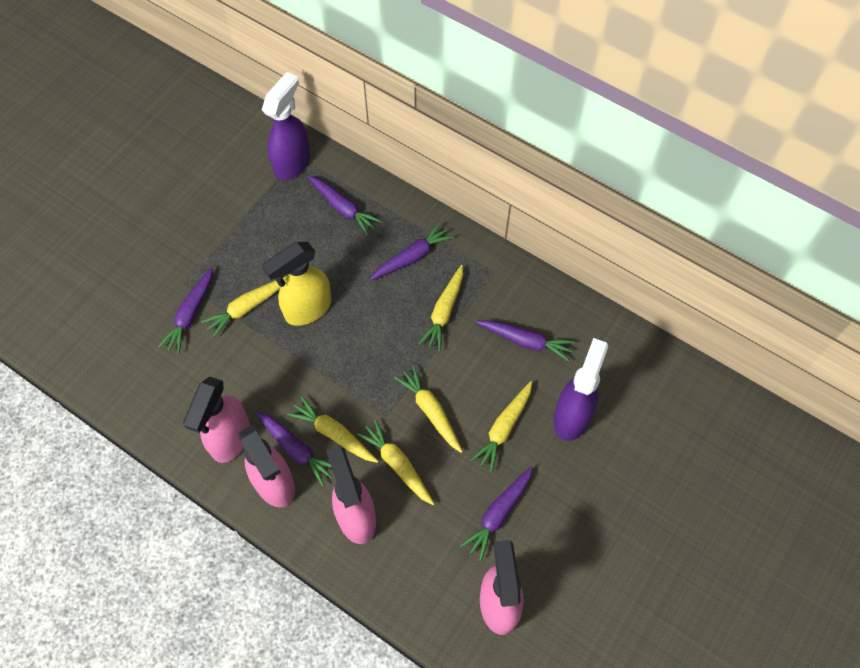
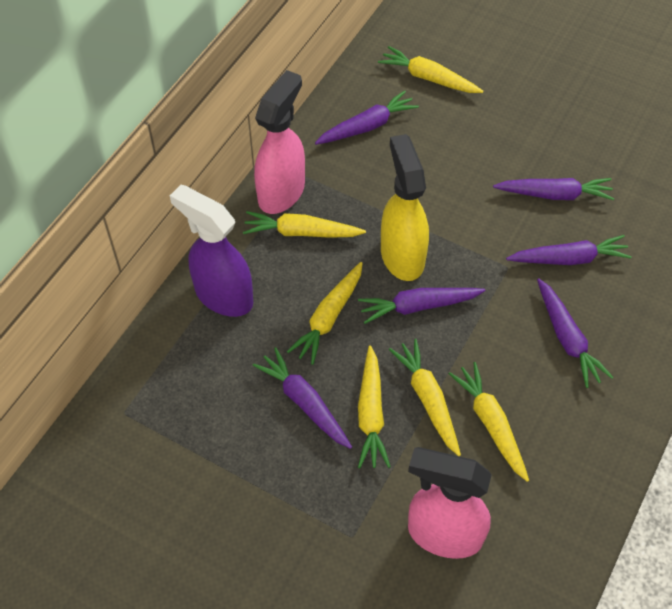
pink spray bottle: 4 -> 2
purple spray bottle: 2 -> 1

